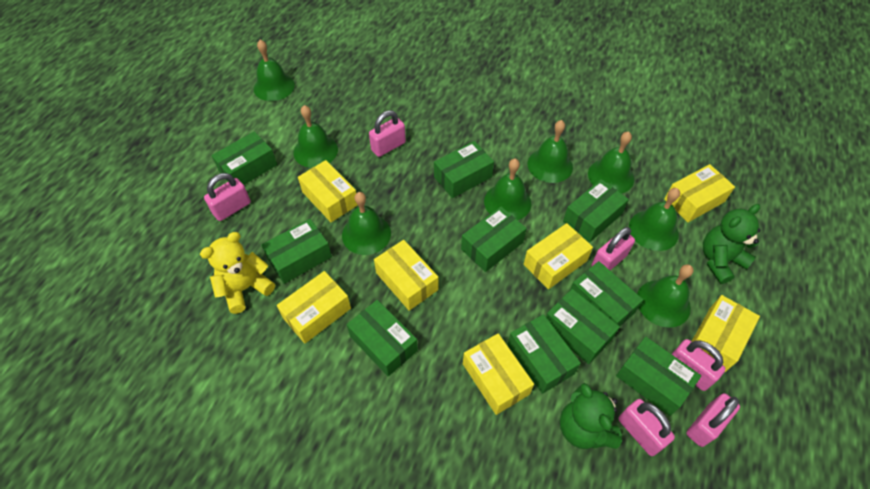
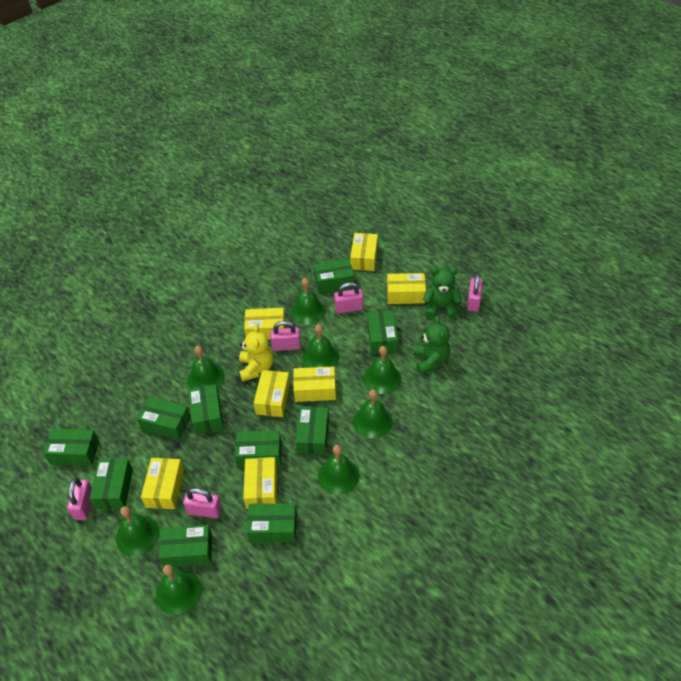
pink padlock: 6 -> 5

